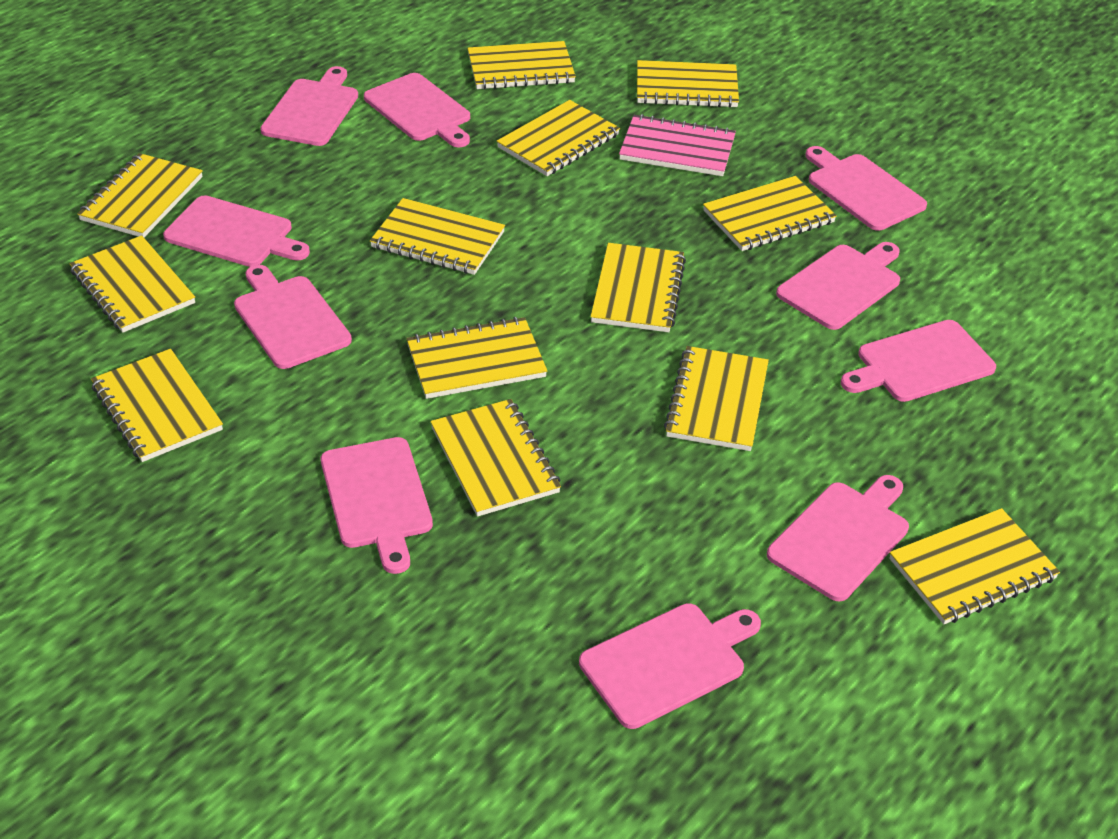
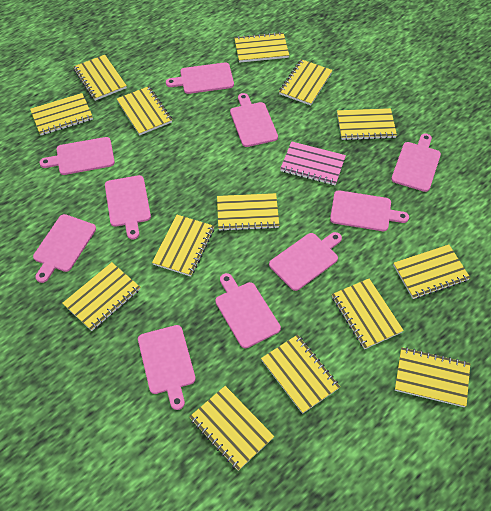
yellow notebook: 13 -> 14

